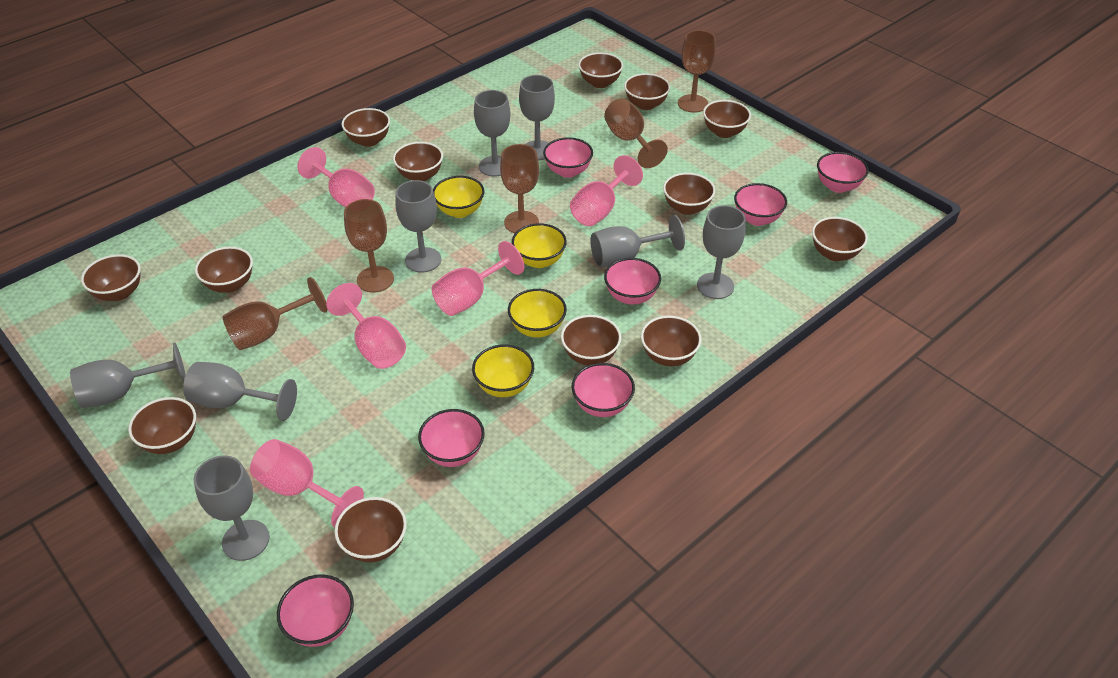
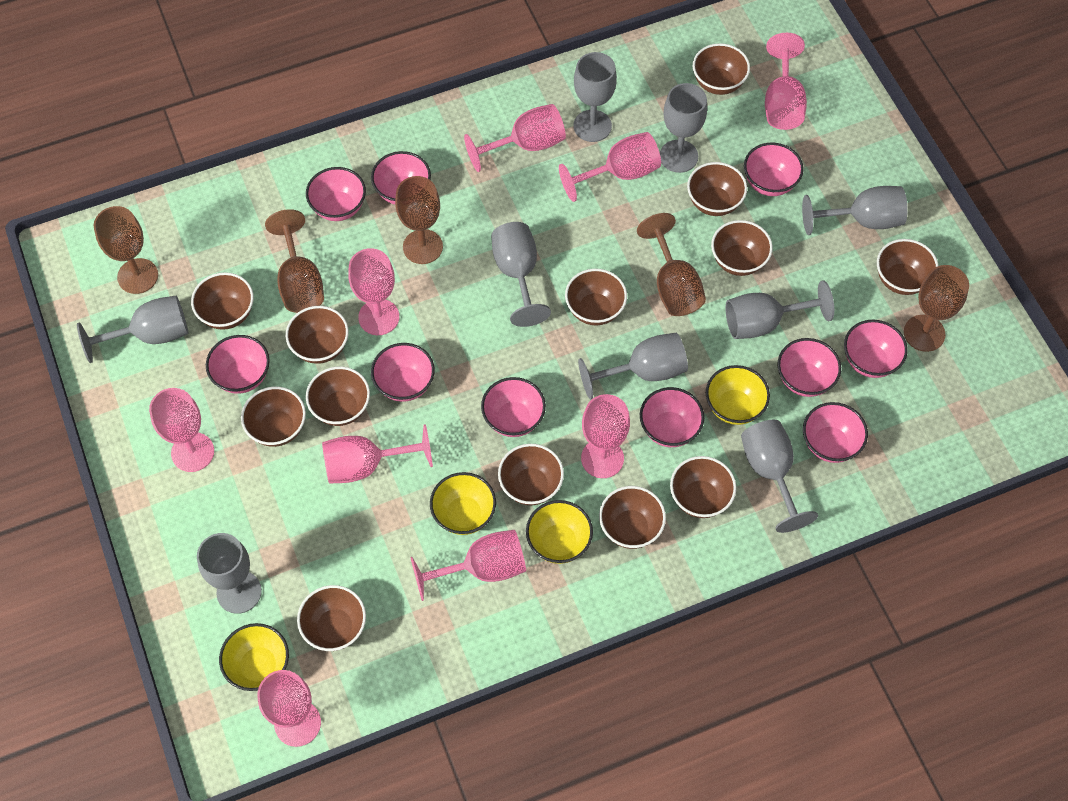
grey goblet: 8 -> 9
pink bowl: 7 -> 10
pink goblet: 5 -> 9

